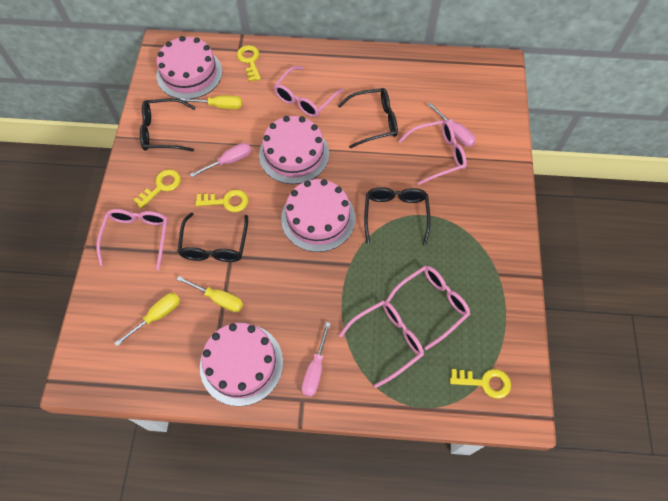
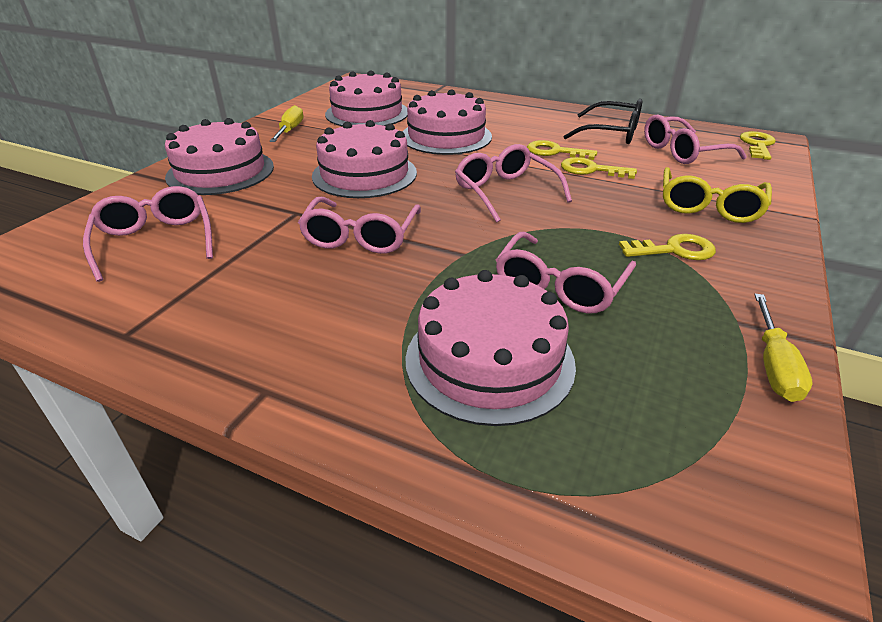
black glasses: 4 -> 1
pink cake: 4 -> 5
pink screwdriver: 3 -> 0
yellow glasses: 0 -> 1
yellow screwdriver: 3 -> 2

